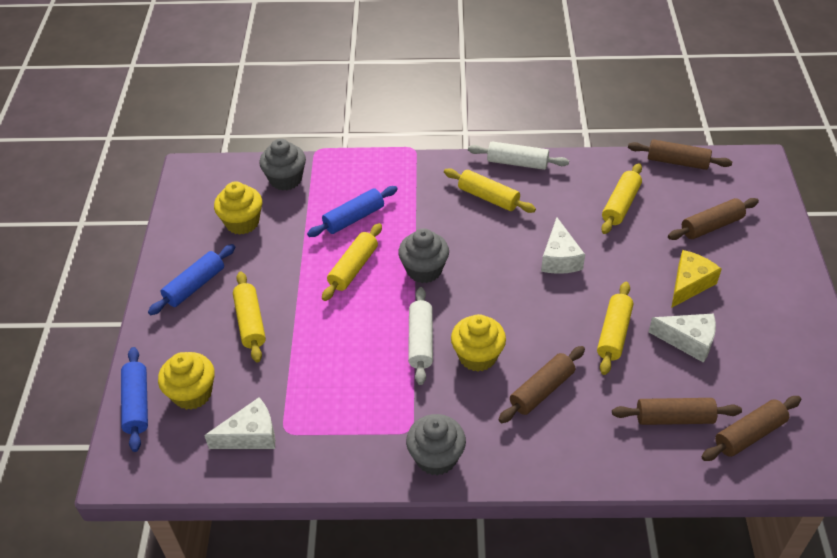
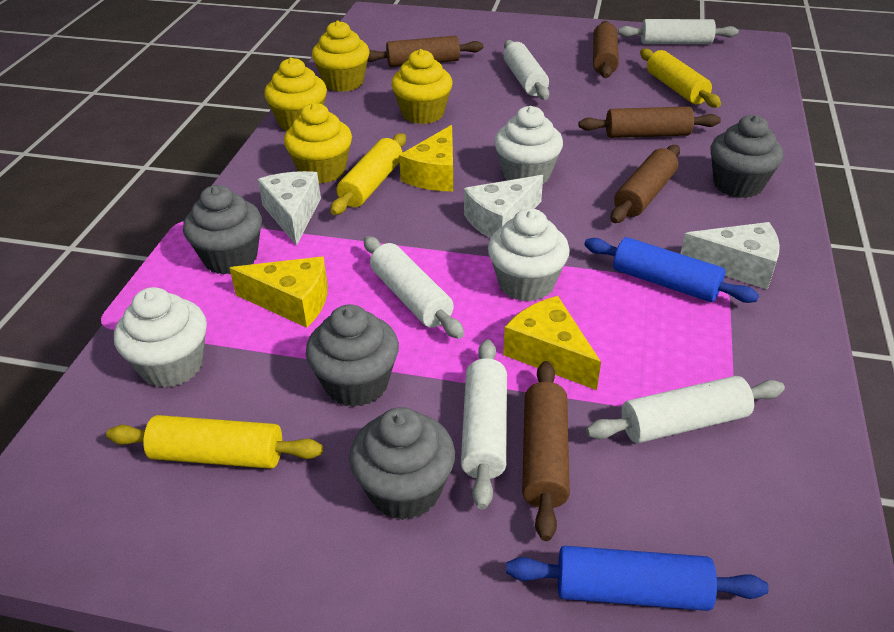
blue rolling pin: 3 -> 2
grey cupcake: 3 -> 4
white cupcake: 0 -> 3
white rolling pin: 2 -> 5
yellow cheese: 1 -> 3
yellow cupcake: 3 -> 4
yellow rolling pin: 5 -> 3

